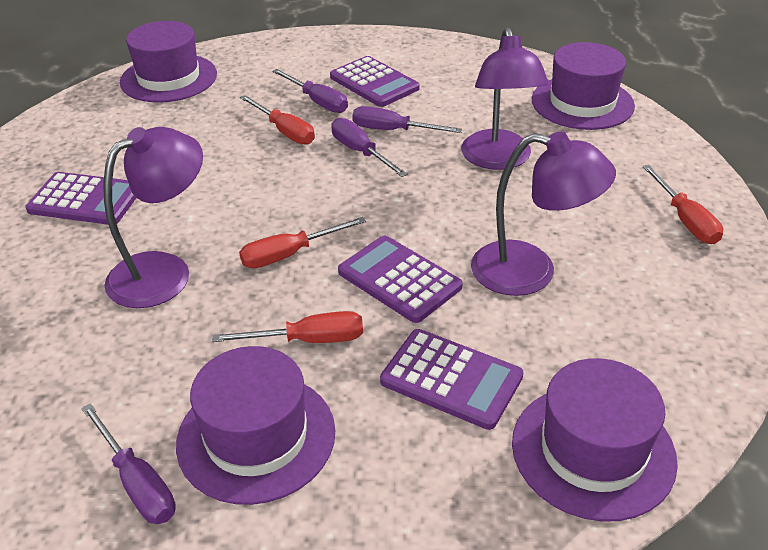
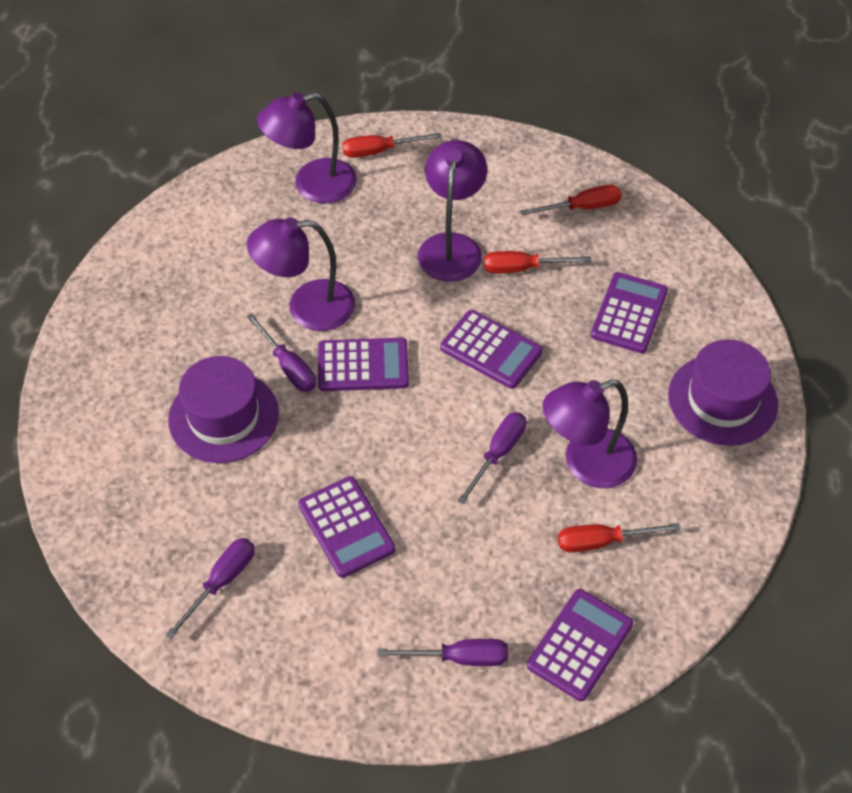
purple calculator: 4 -> 5
purple hat: 4 -> 2
purple lamp: 3 -> 4

